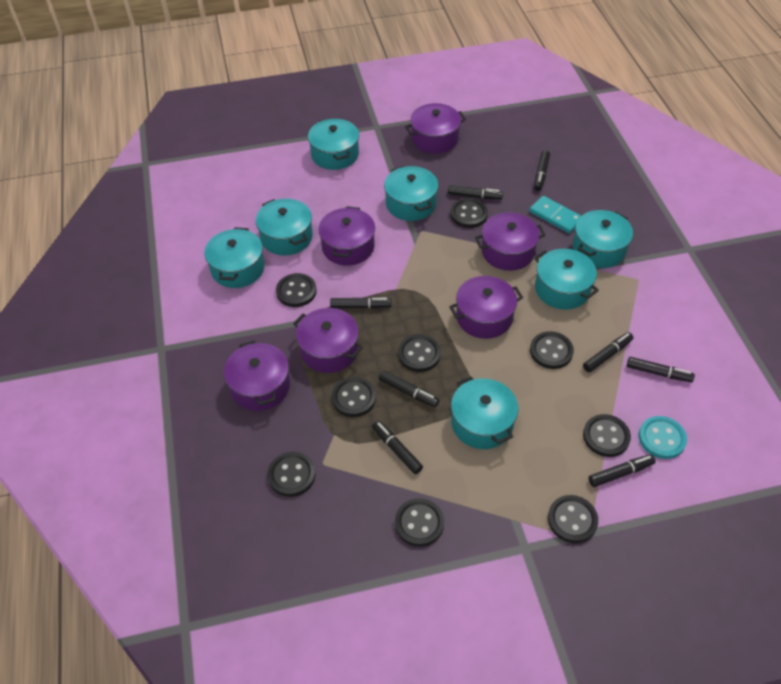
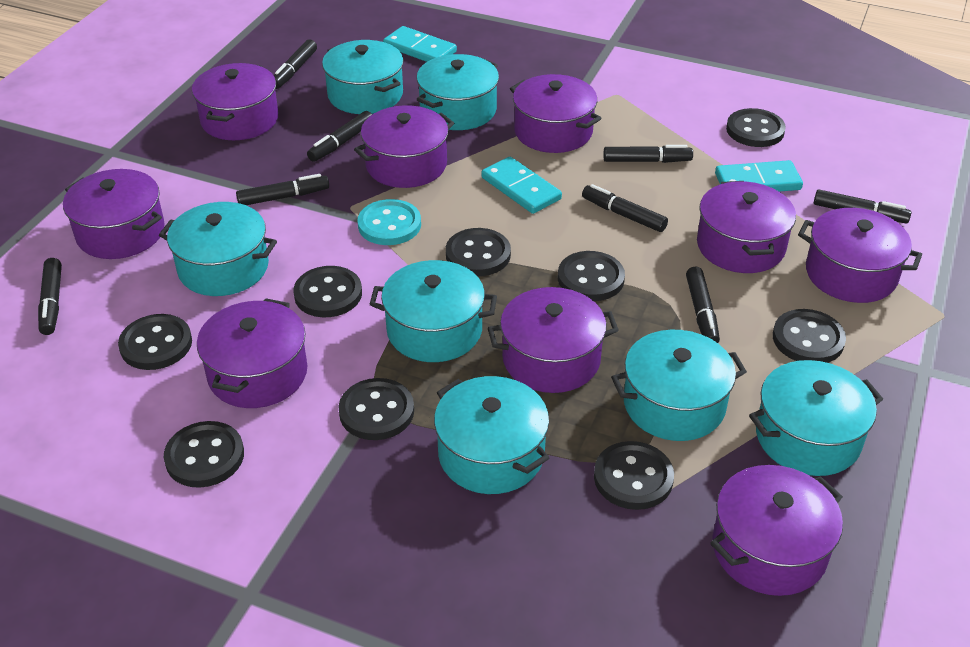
purple pot: 6 -> 9
turquoise domino: 1 -> 3

